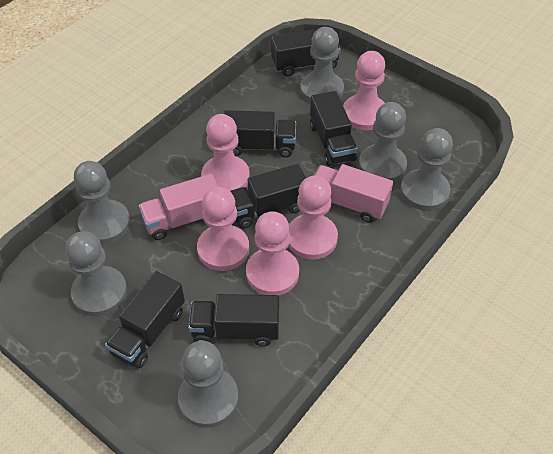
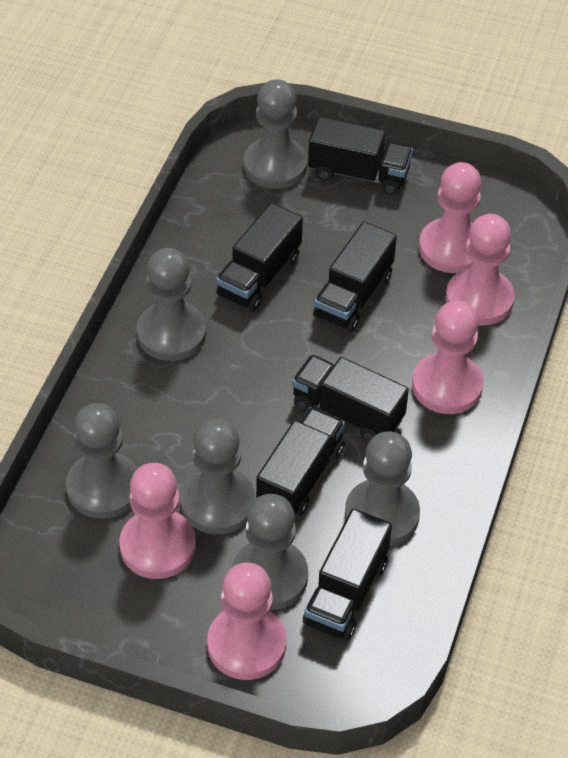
pink truck: 2 -> 0

